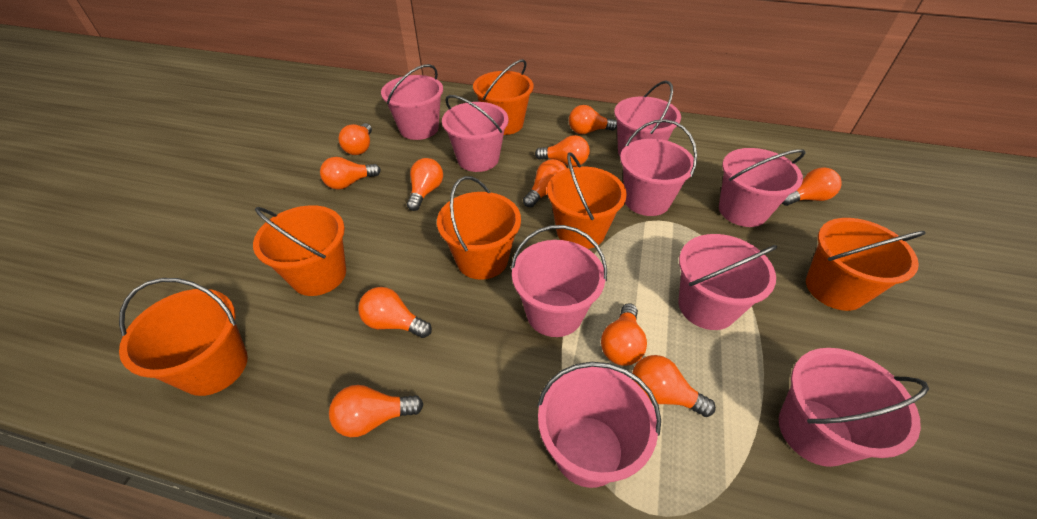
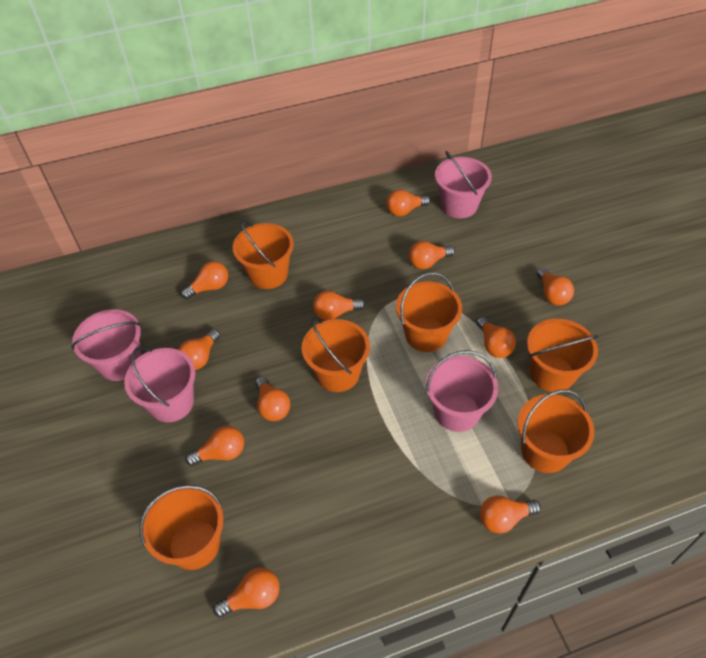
pink bucket: 9 -> 4

